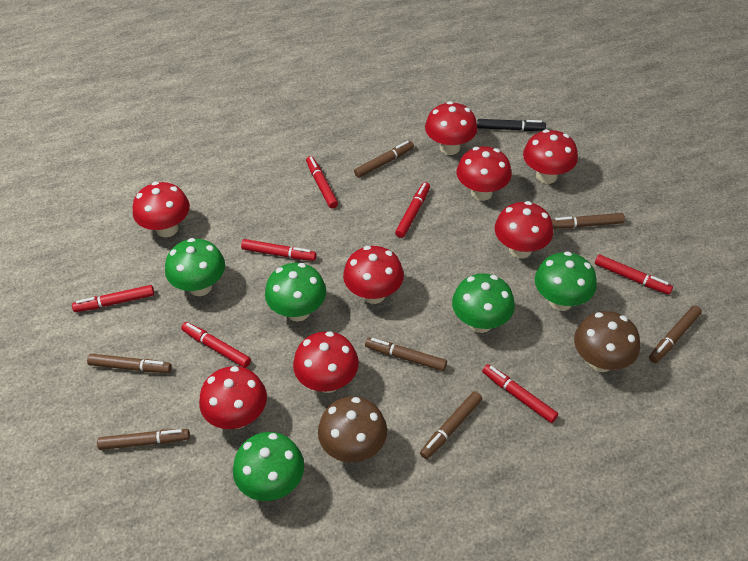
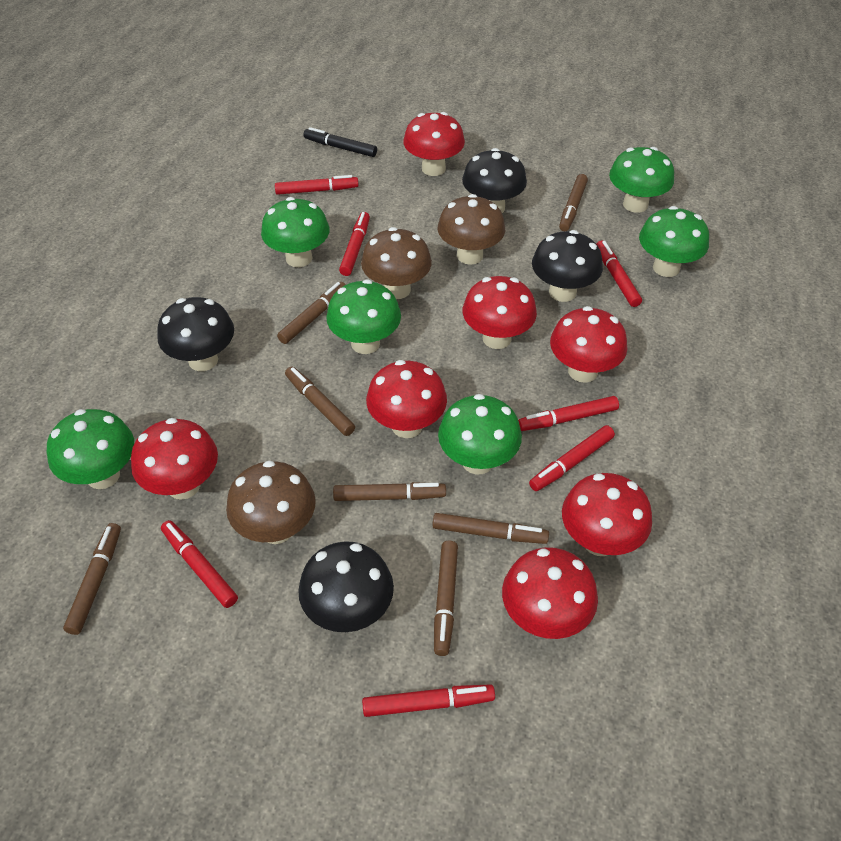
black mushroom: 0 -> 4
brown mushroom: 2 -> 3
green mushroom: 5 -> 6
red mushroom: 8 -> 7

